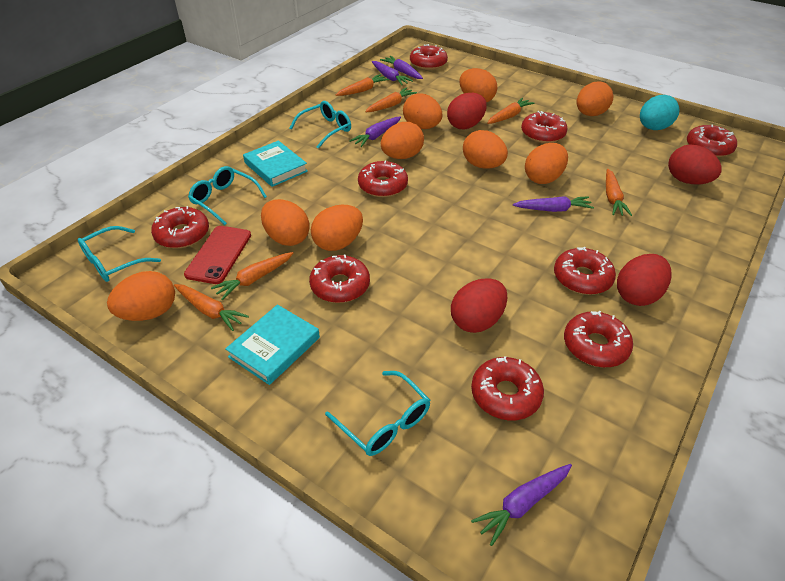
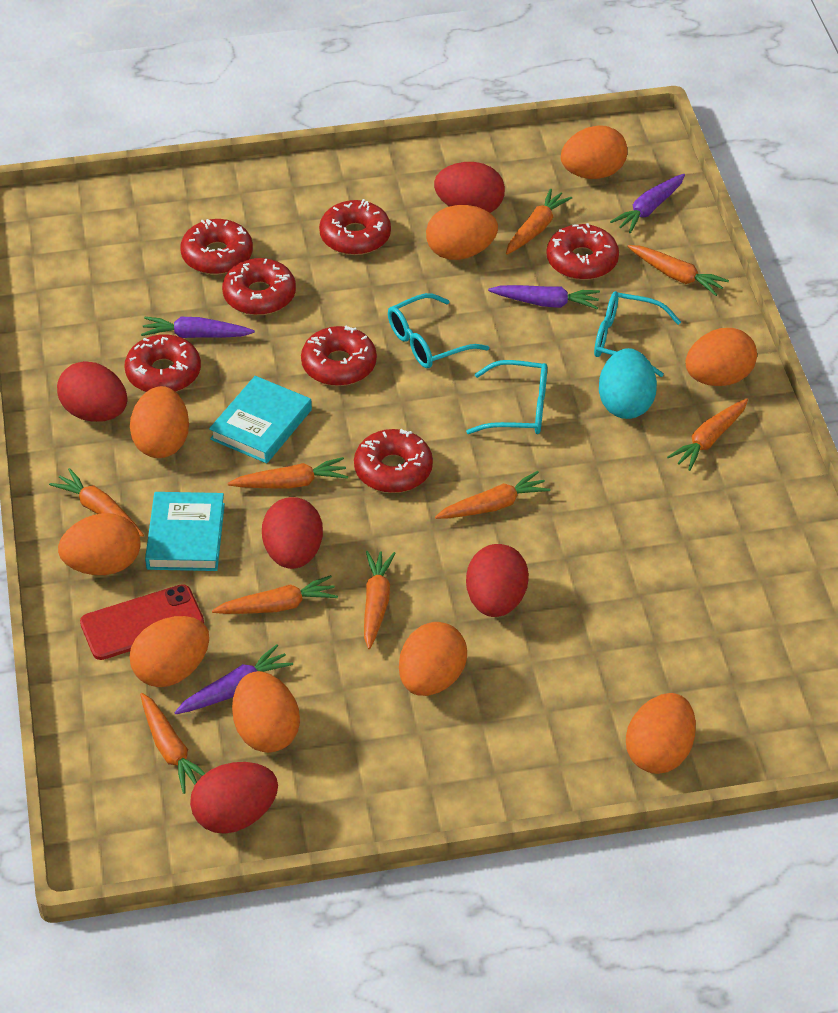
orange carrot: 6 -> 9
purple carrot: 5 -> 4
red donut: 9 -> 7
red egg: 4 -> 5
turquoise glasses: 4 -> 3

